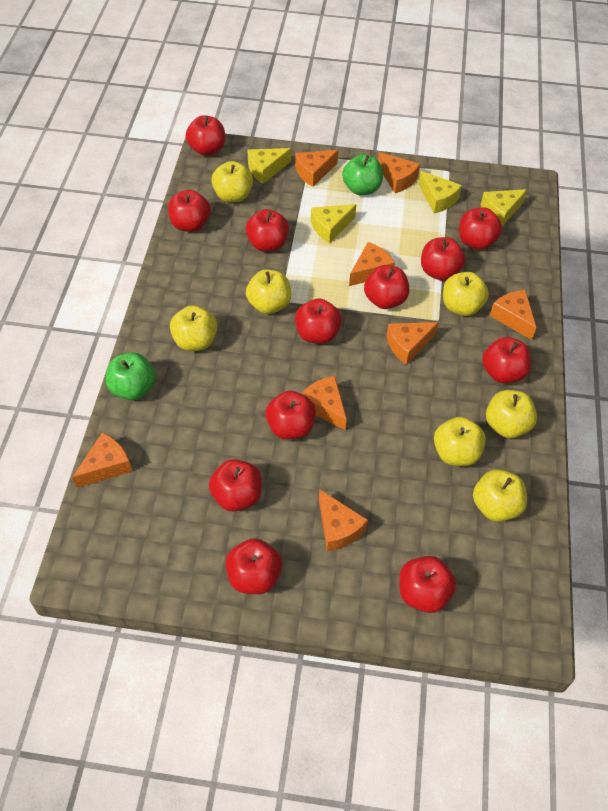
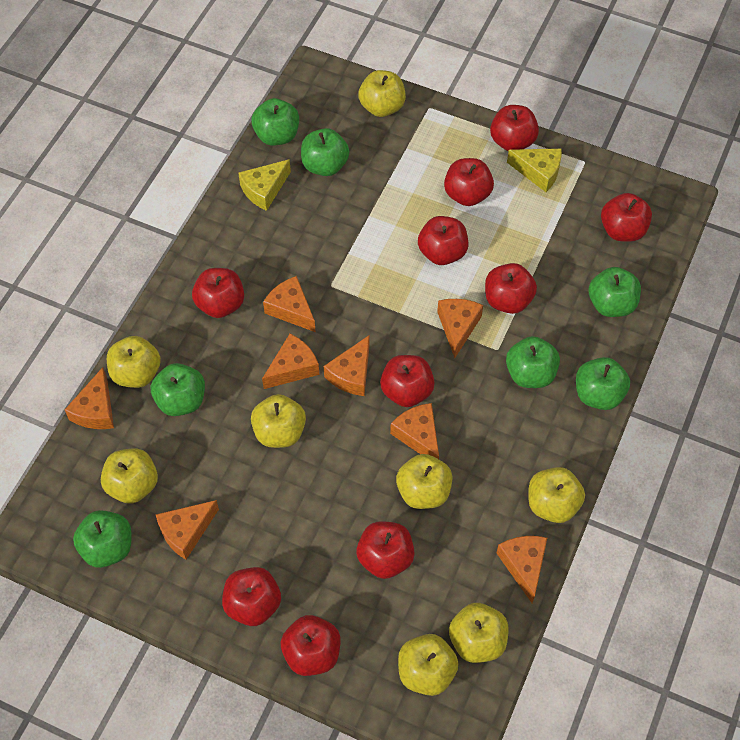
green apple: 2 -> 7
red apple: 12 -> 10
yellow apple: 7 -> 8
yellow cheese: 4 -> 2

